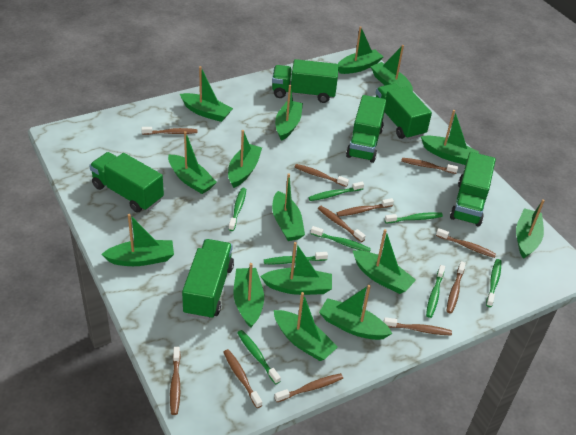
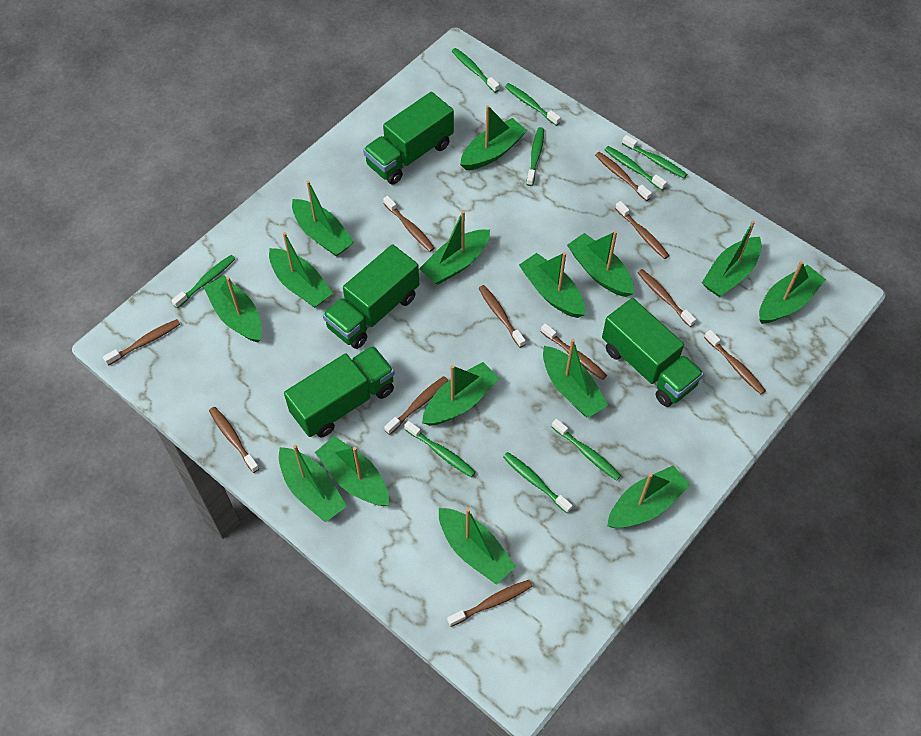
green toothbrush: 8 -> 9
green truck: 6 -> 4

